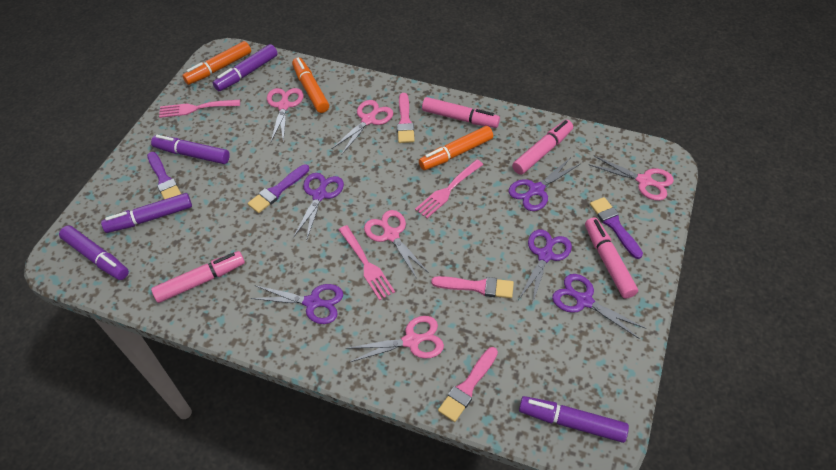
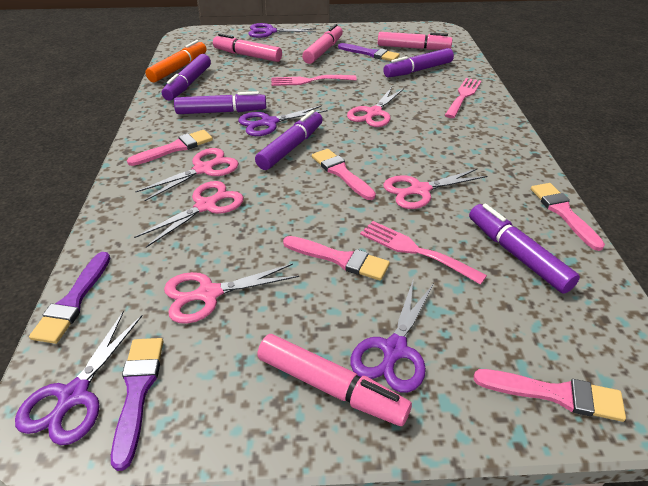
orange marker: 3 -> 1
pink brush: 3 -> 5
purple scissors: 5 -> 4

